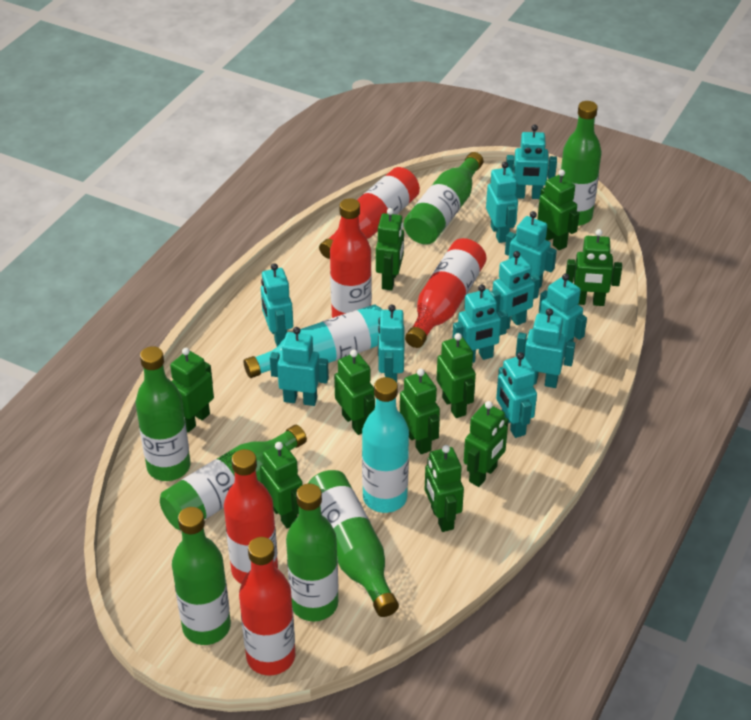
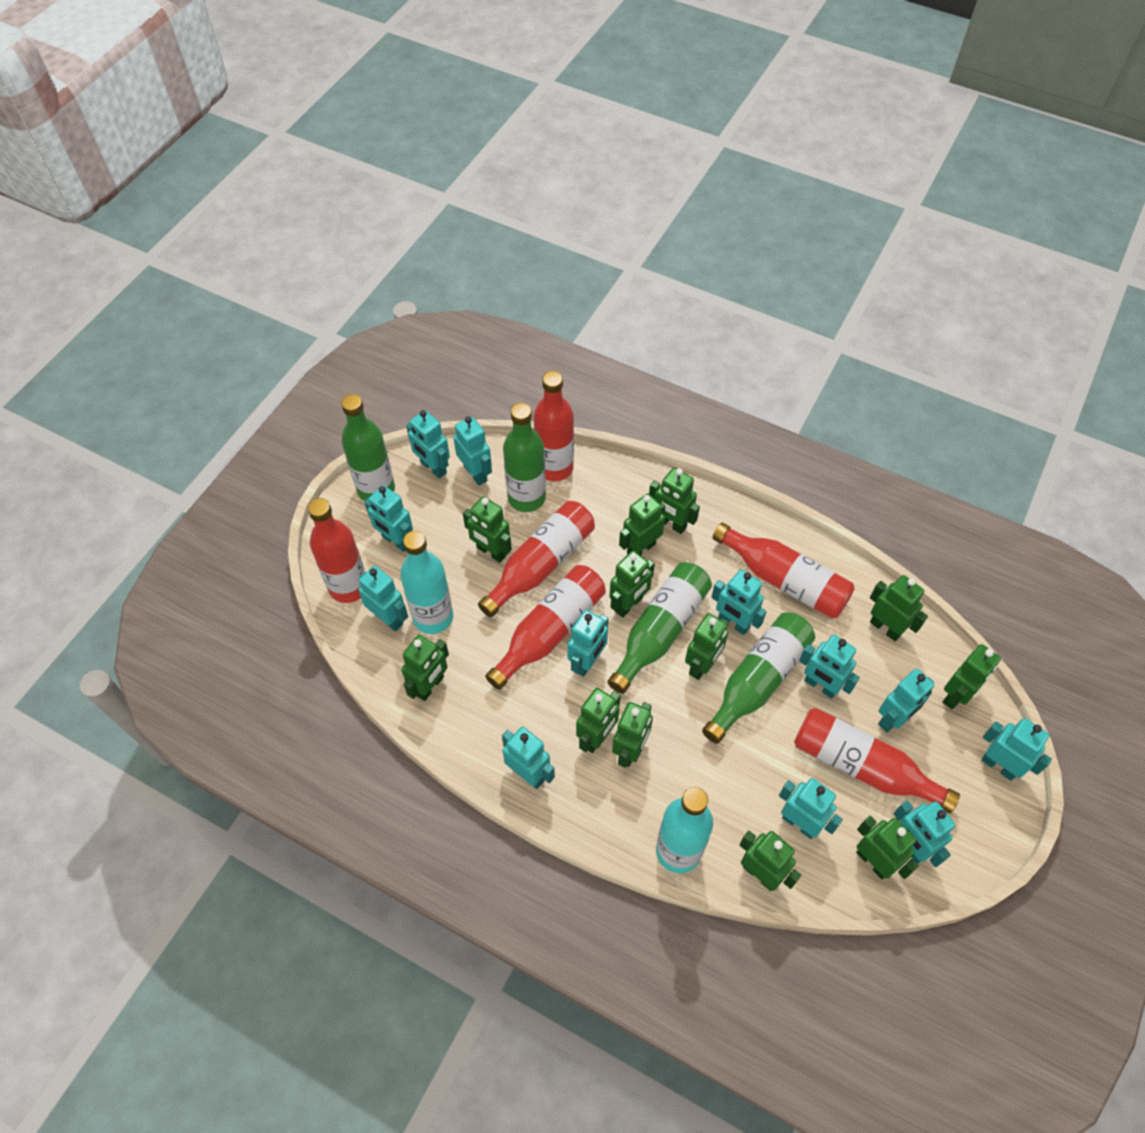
green bottle: 7 -> 4
green robot: 10 -> 12
red bottle: 5 -> 6
turquoise robot: 11 -> 12

